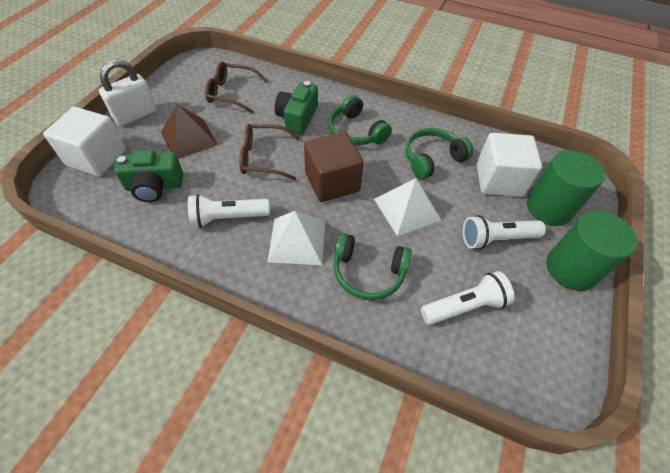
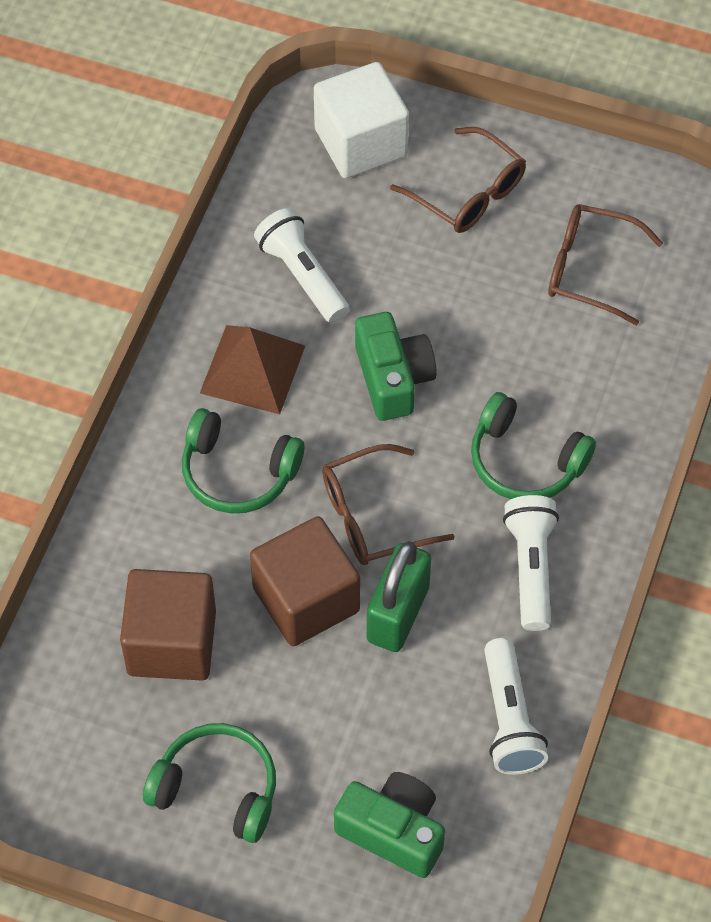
brown cube: 1 -> 2
brown glasses: 2 -> 3
green cylinder: 2 -> 0
green padlock: 0 -> 1
white cube: 2 -> 1
white padlock: 1 -> 0
white pyramid: 2 -> 0

